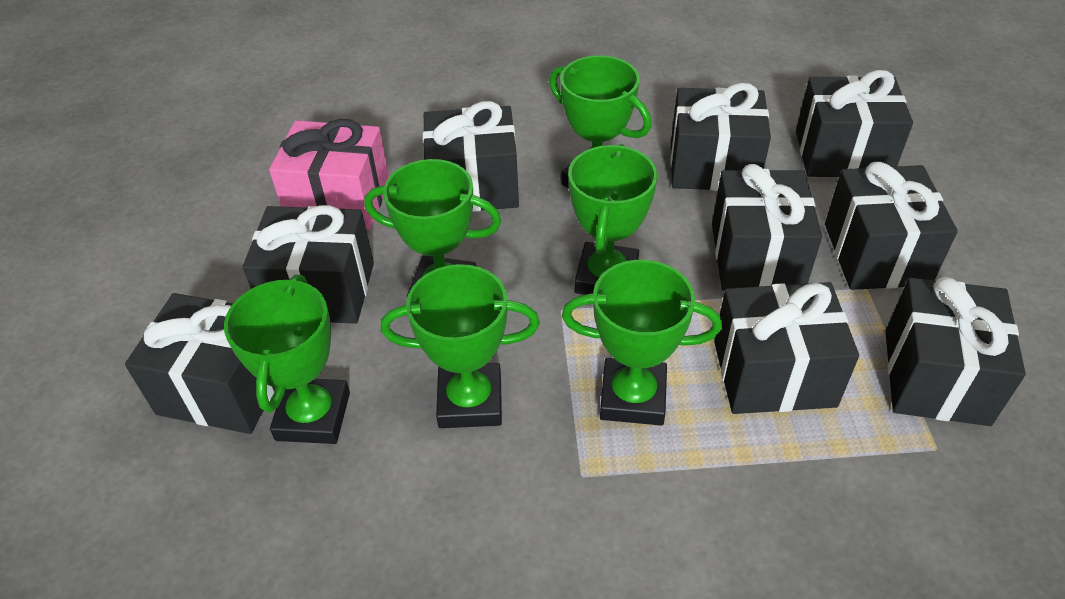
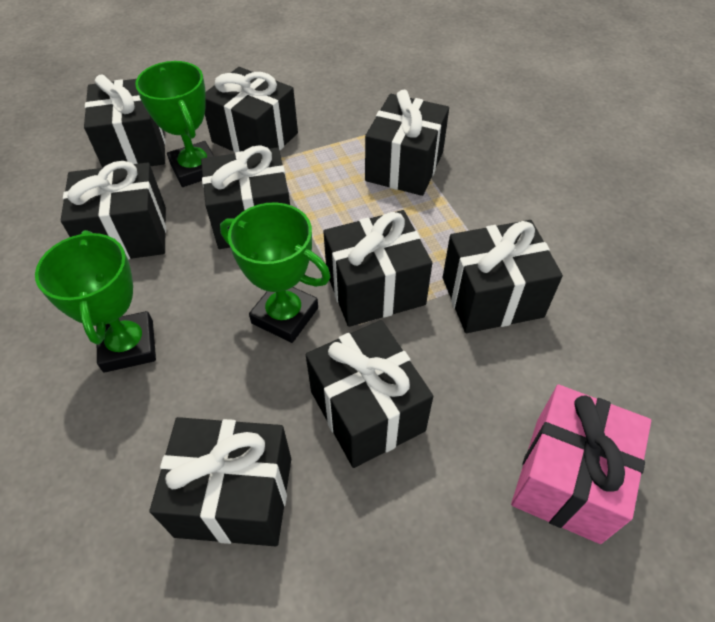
green trophy: 6 -> 3

